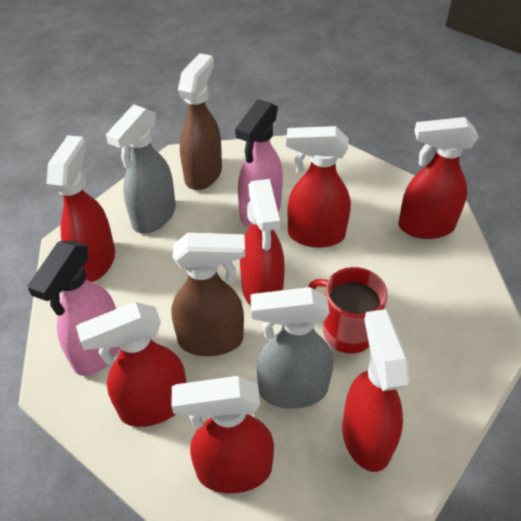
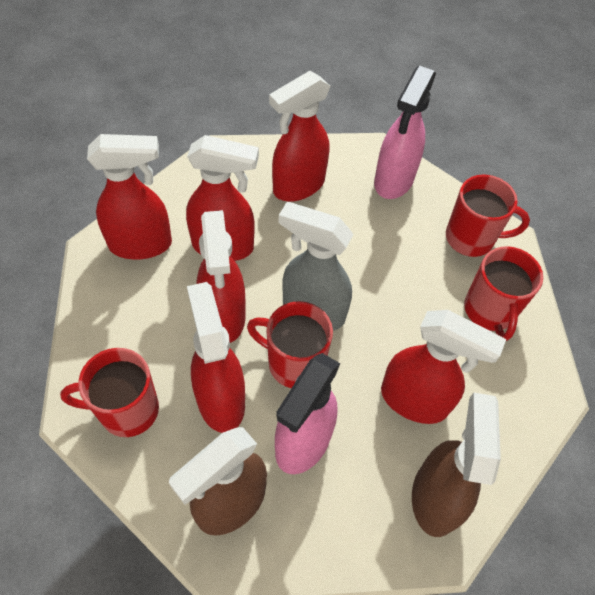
grey spray bottle: 2 -> 1
red mug: 1 -> 4
red spray bottle: 7 -> 6

